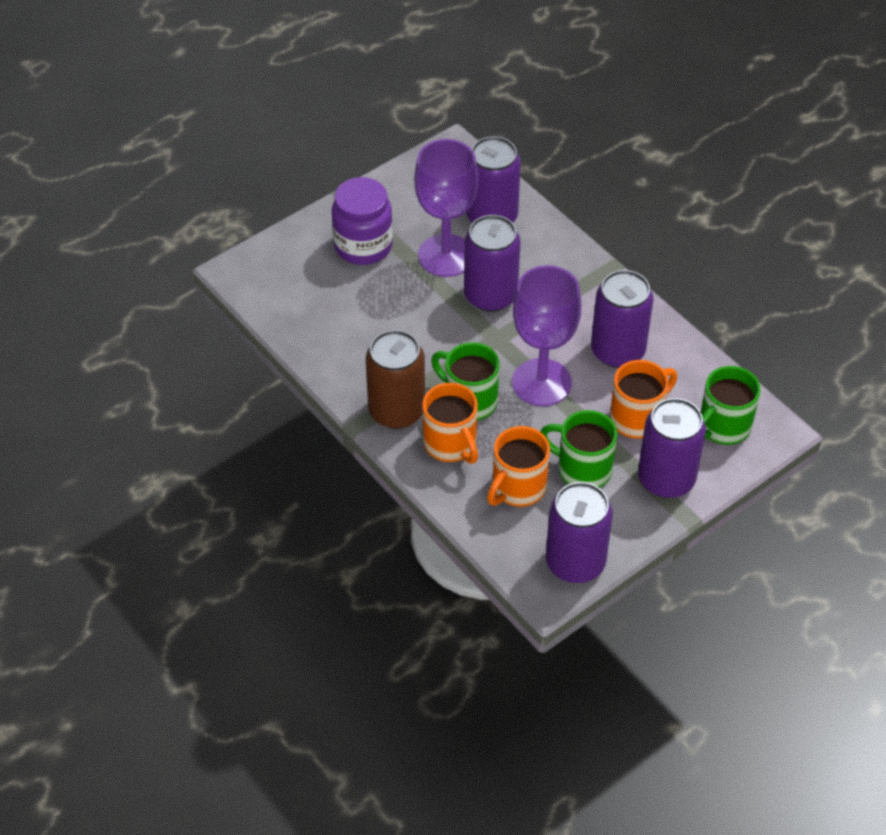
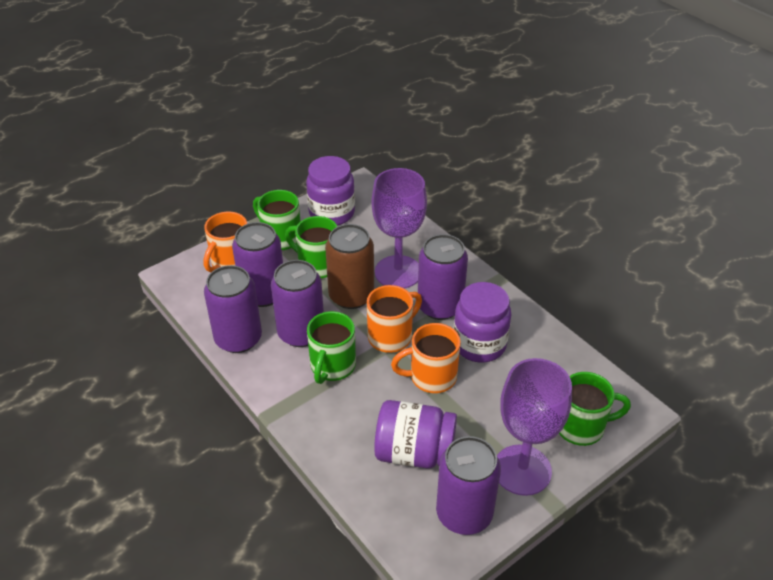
green mug: 3 -> 4
purple jar: 1 -> 3

